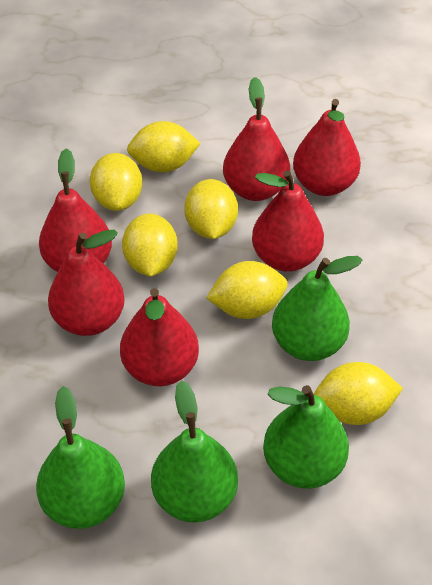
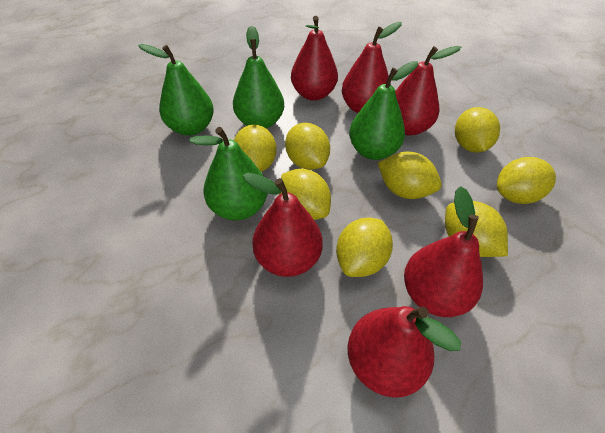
yellow lemon: 6 -> 8

